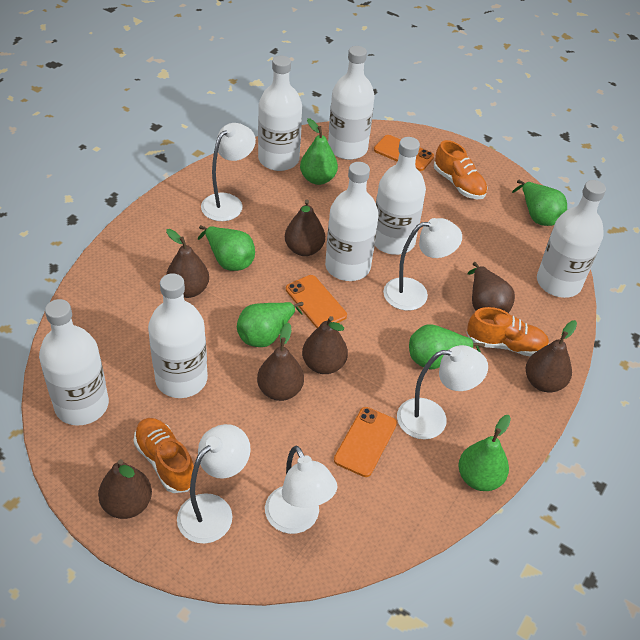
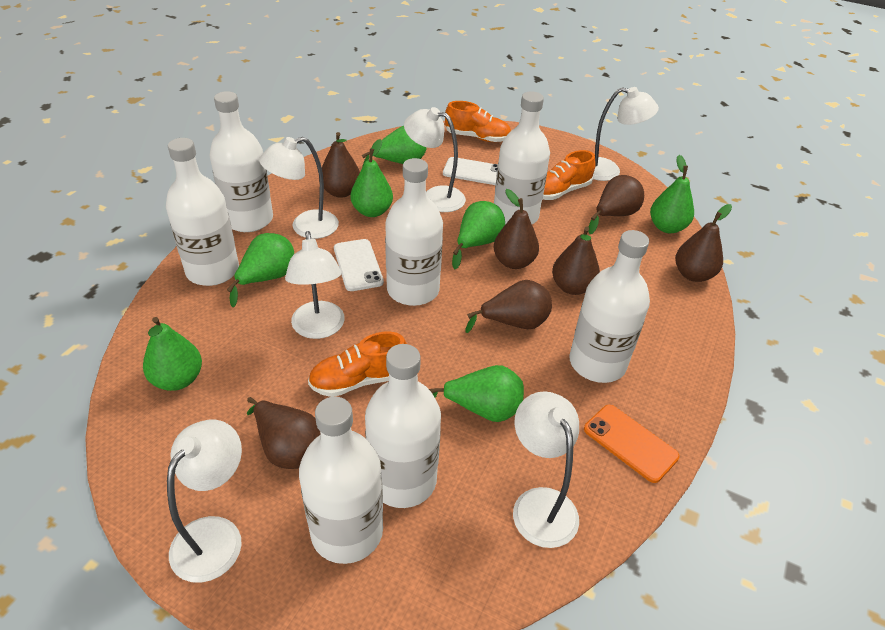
green pear: 6 -> 7
orange phone: 3 -> 1
white lamp: 5 -> 6
white phone: 0 -> 2

